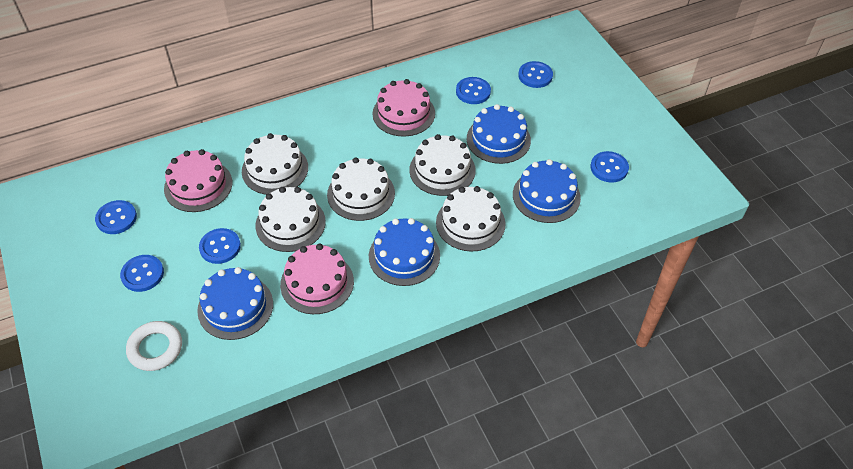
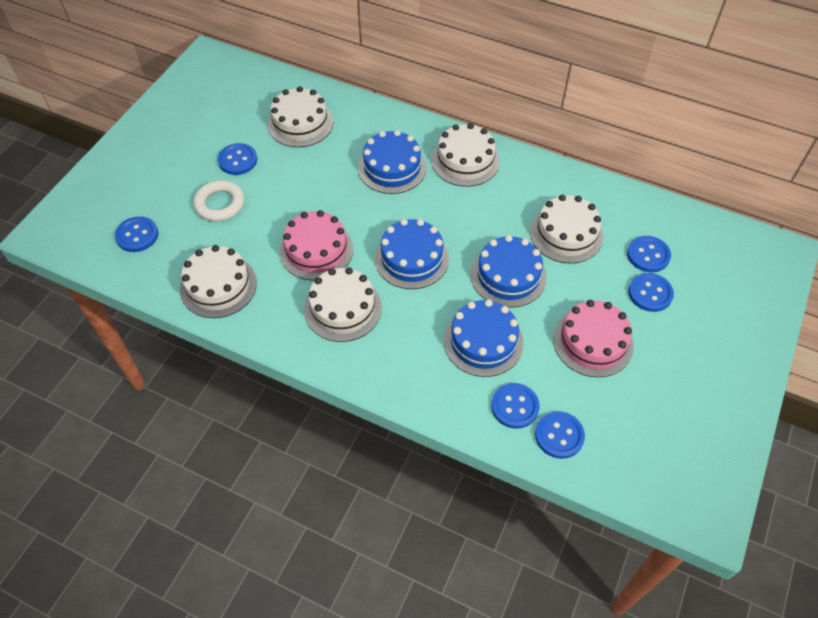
pink cake: 3 -> 2

